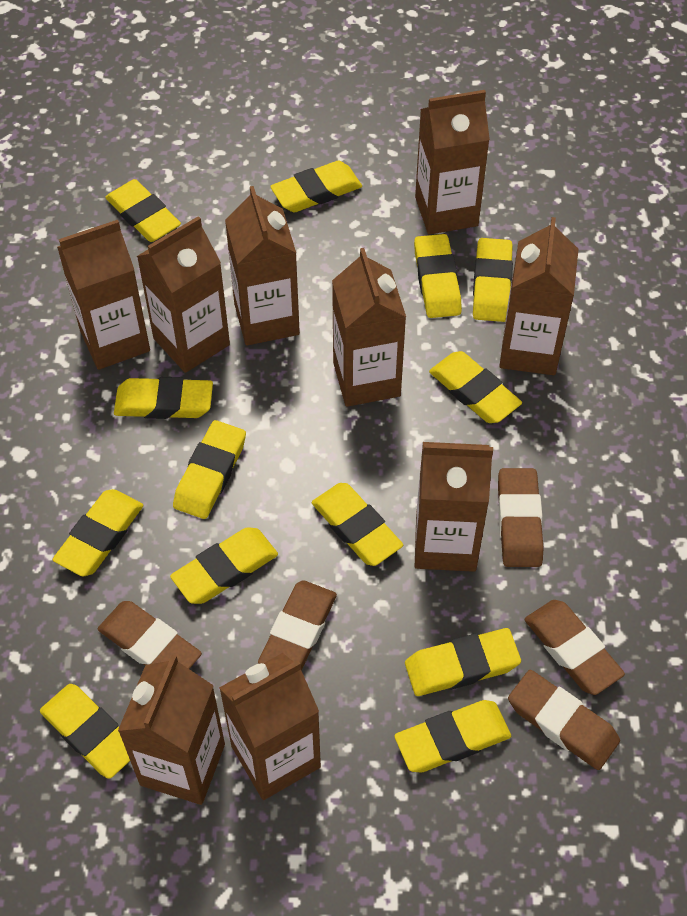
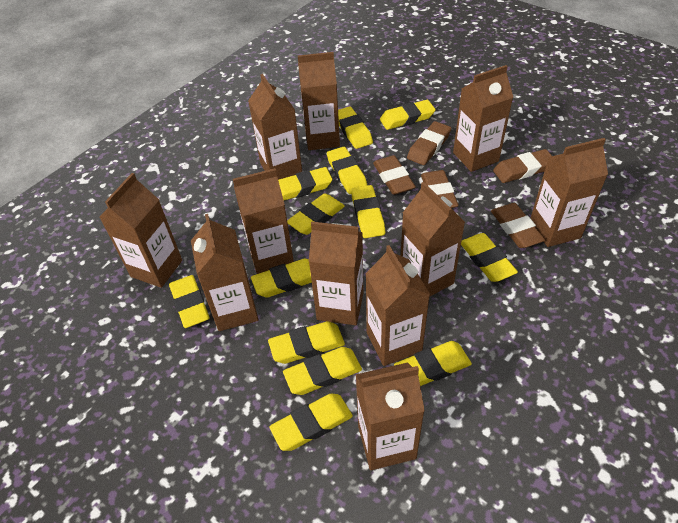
brown carton: 9 -> 11

